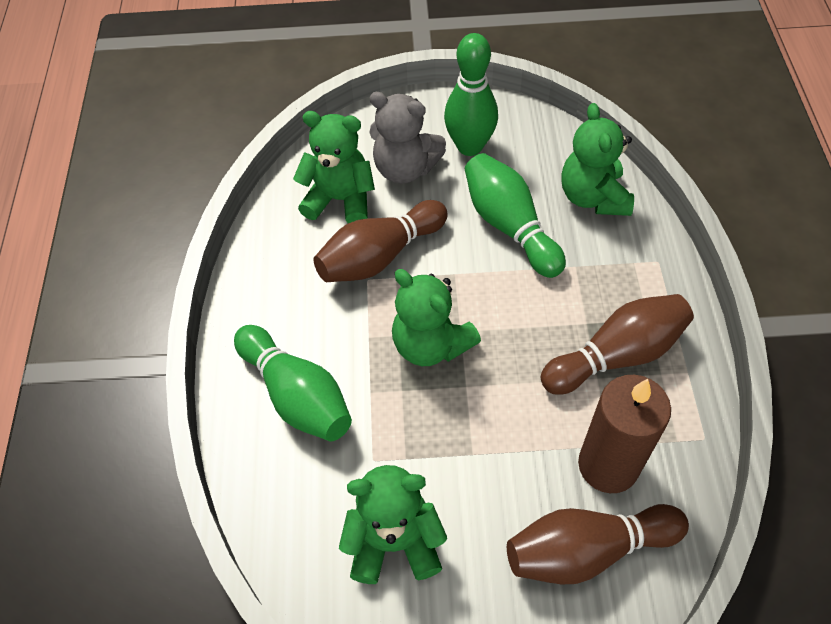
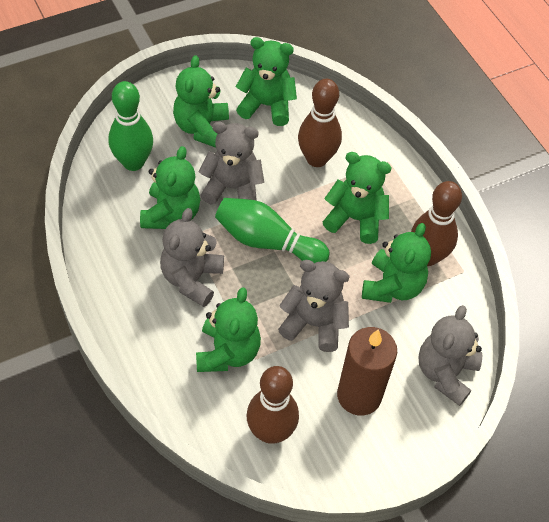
green bowling pin: 3 -> 2
green teddy bear: 4 -> 6
grey teddy bear: 1 -> 4

